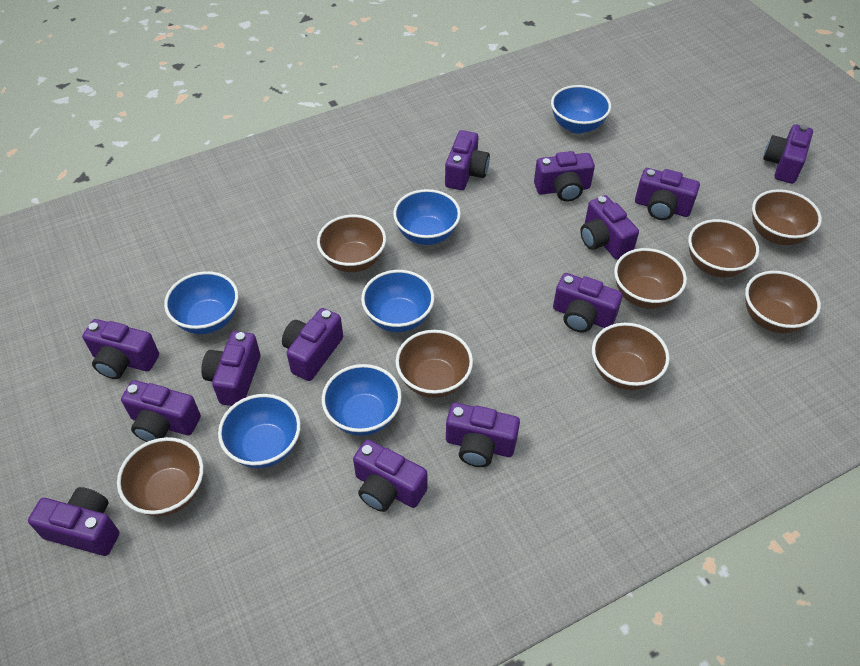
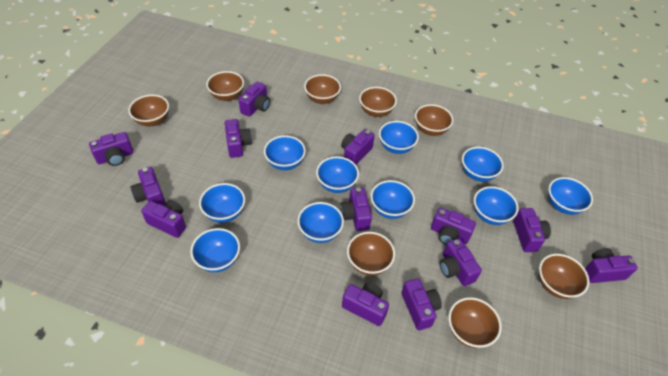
blue bowl: 6 -> 10

